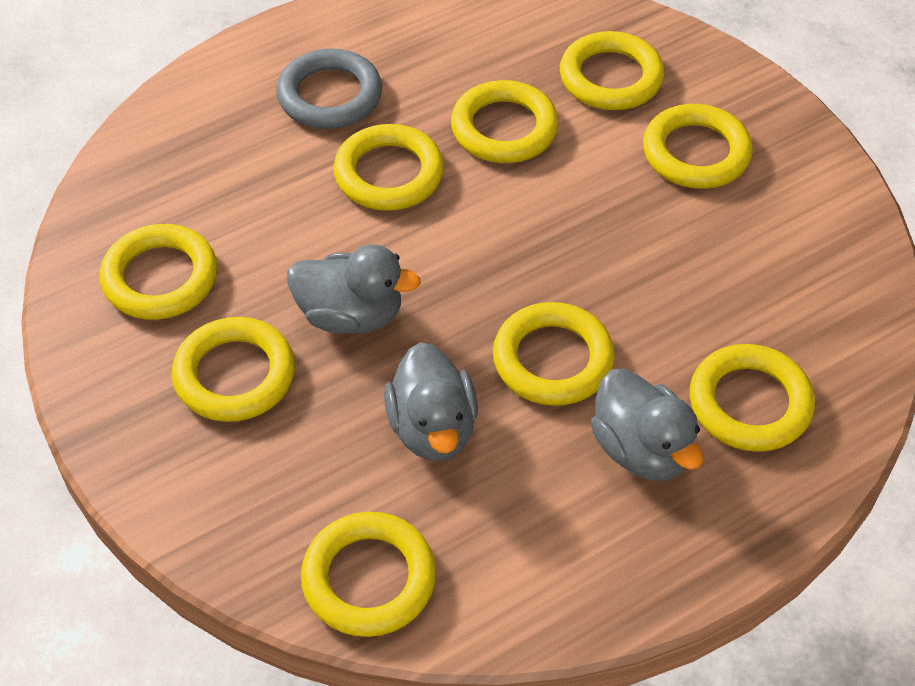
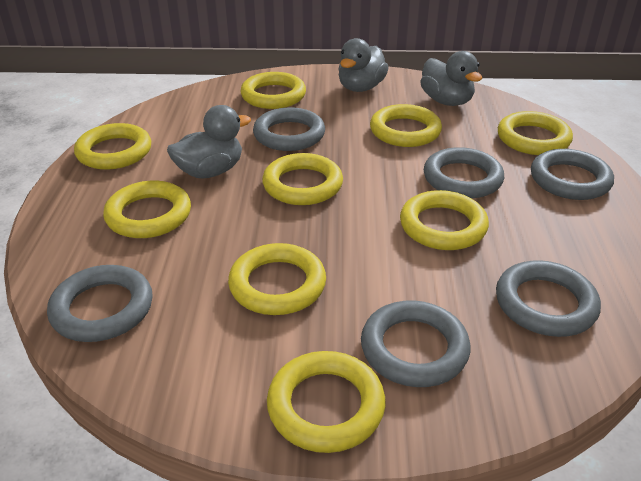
grey ring: 1 -> 6

